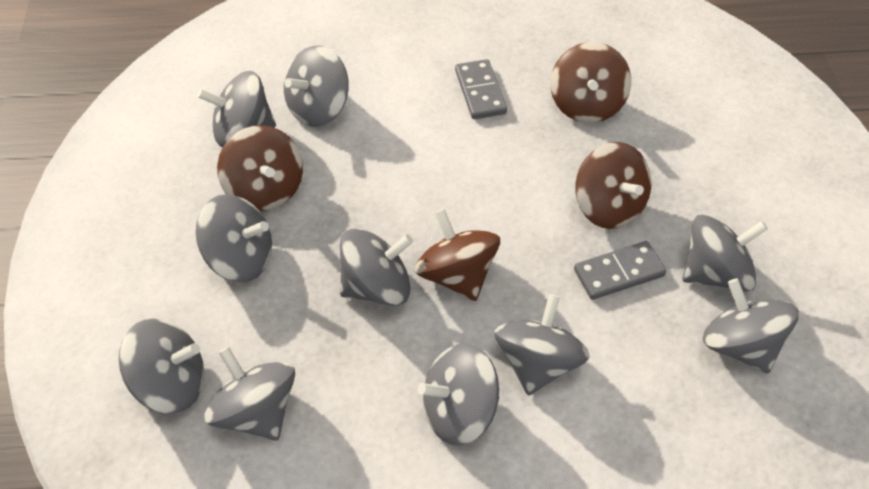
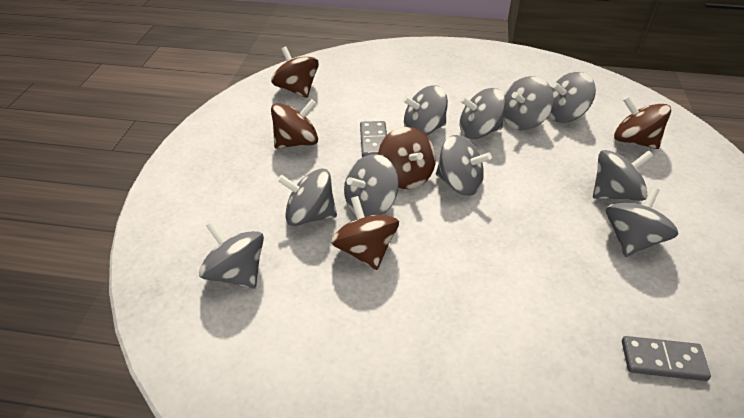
brown spinning top: 4 -> 5

